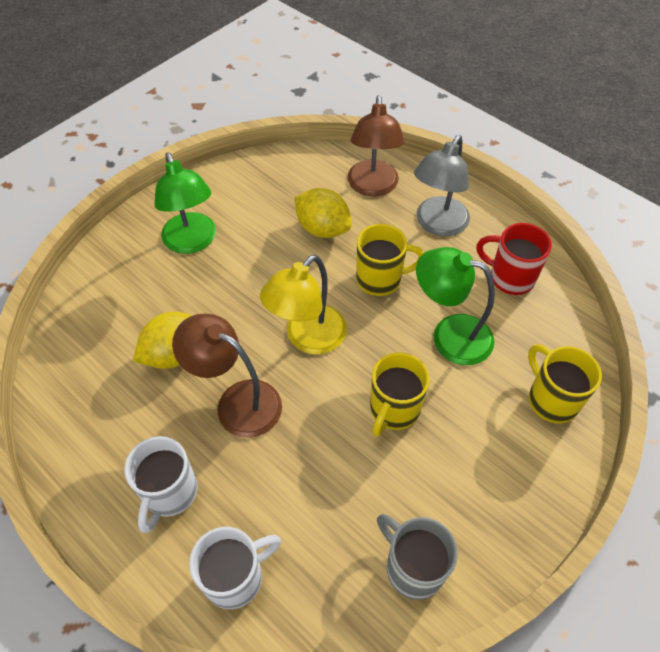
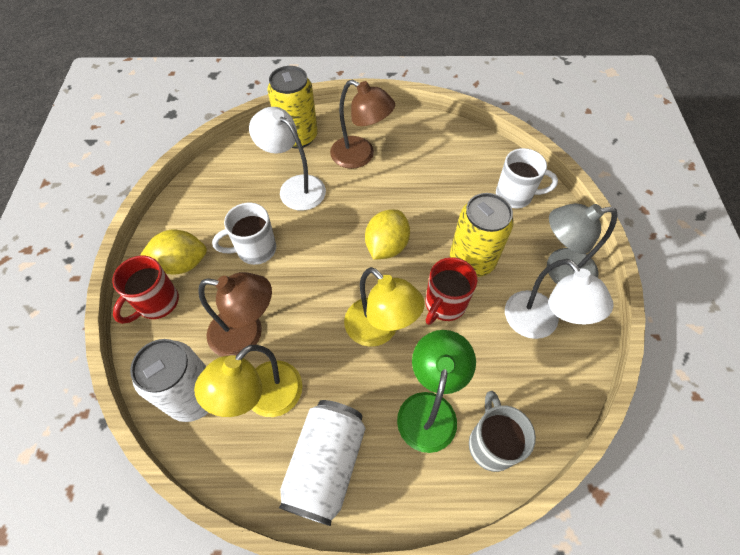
green lamp: 2 -> 1
red mug: 1 -> 2
white can: 0 -> 2
white lamp: 0 -> 2
yellow can: 0 -> 2
yellow lamp: 1 -> 2
yellow mug: 3 -> 0

